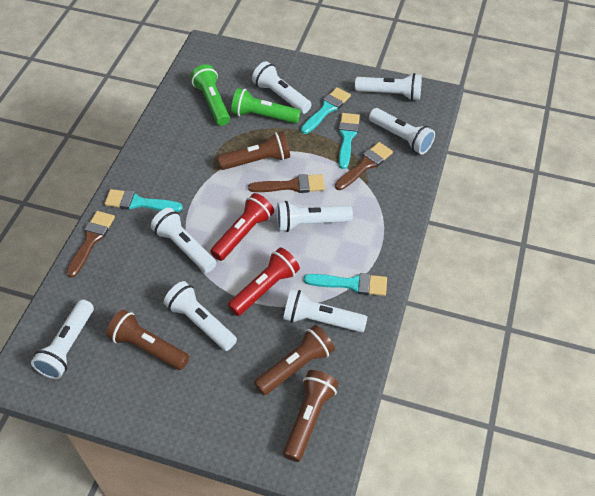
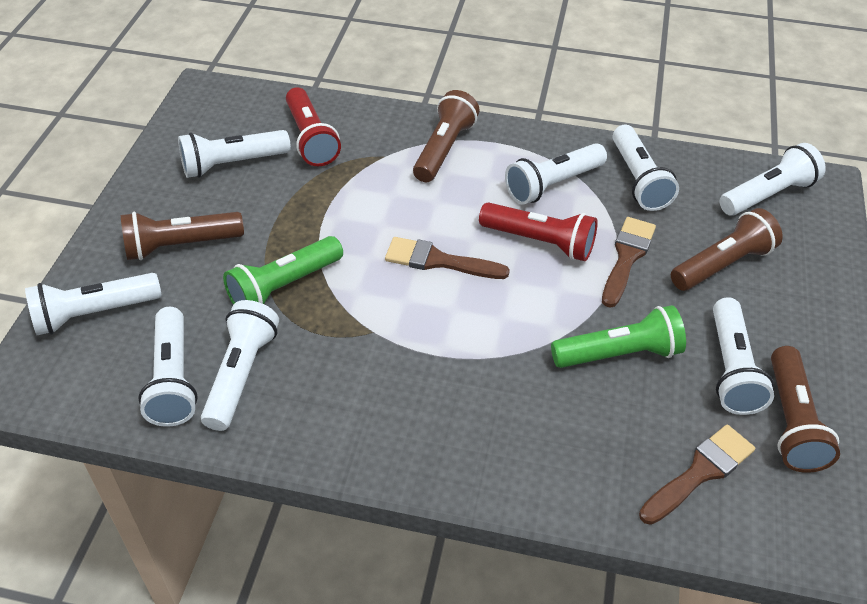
turquoise brush: 4 -> 0

